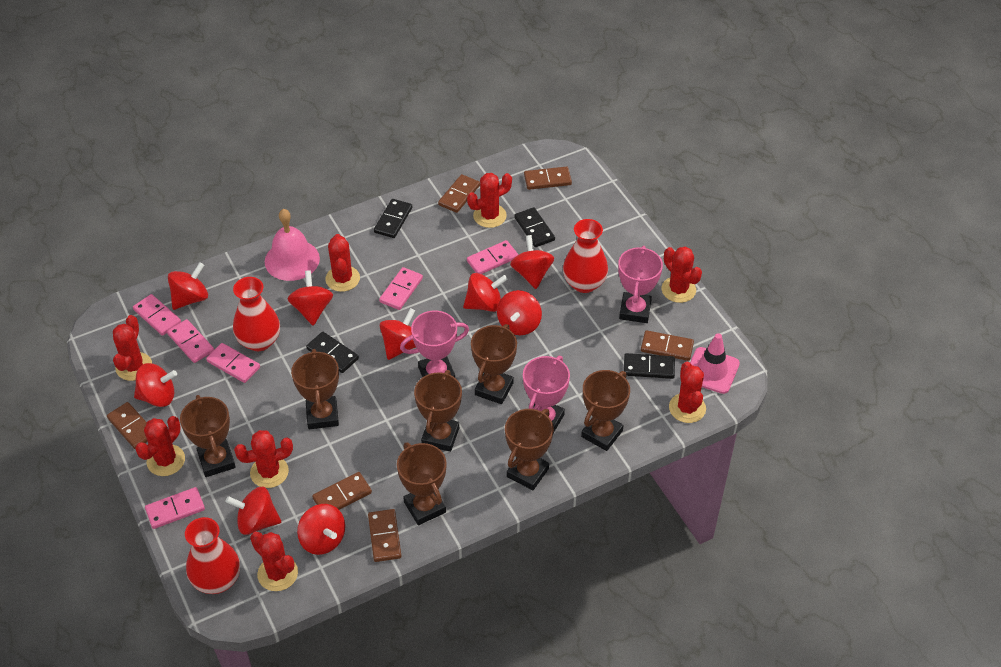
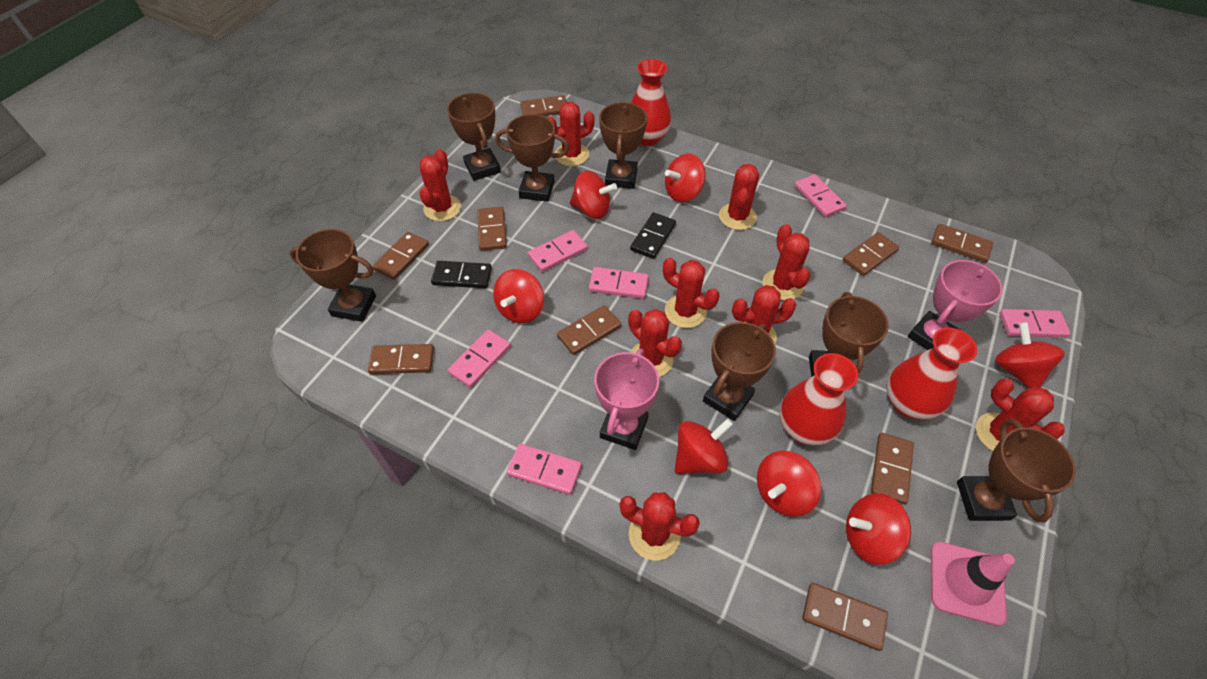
black domino: 4 -> 2
brown domino: 6 -> 9
pink bell: 1 -> 0
pink trophy: 3 -> 2
red cactus: 8 -> 9
red spinning top: 9 -> 7

